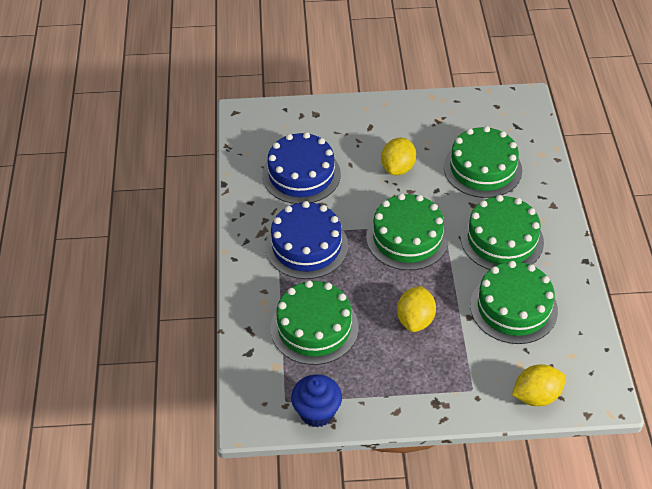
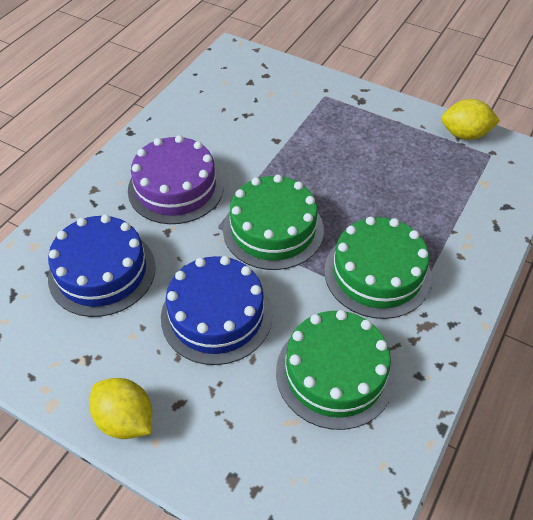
blue cupcake: 1 -> 0
green cake: 5 -> 3
purple cake: 0 -> 1
yellow lemon: 3 -> 2

